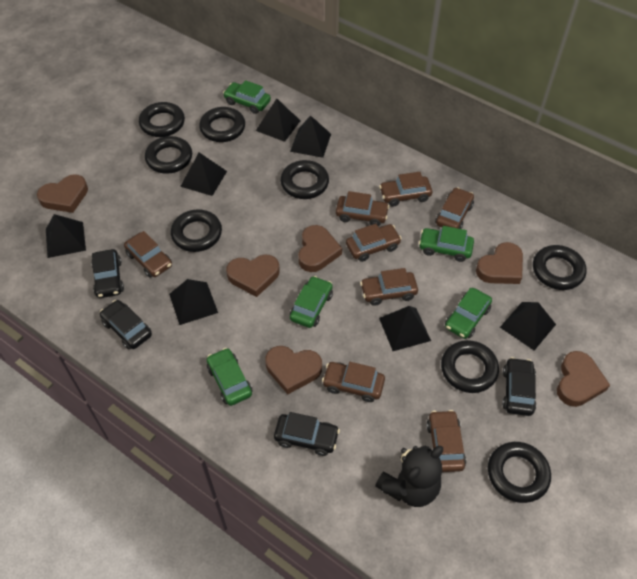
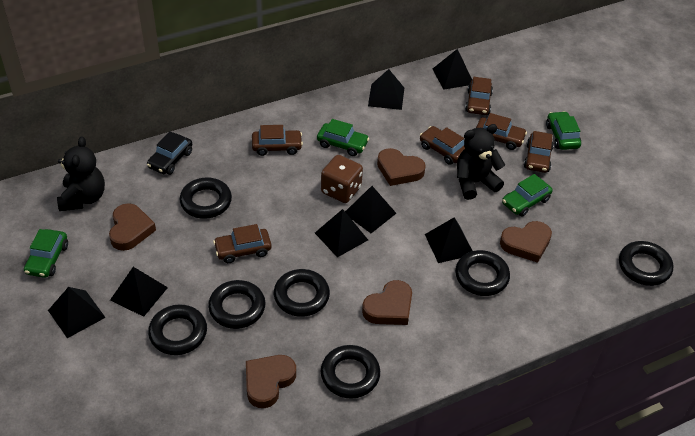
black car: 4 -> 1
black ring: 8 -> 7
black teddy bear: 1 -> 2
brown car: 8 -> 6
brown dice: 0 -> 1
brown heart: 6 -> 5
green car: 5 -> 4

